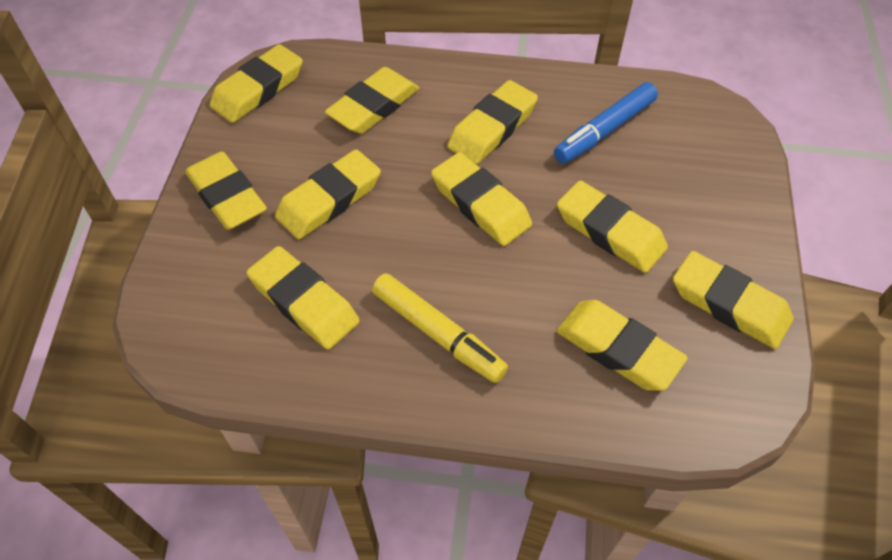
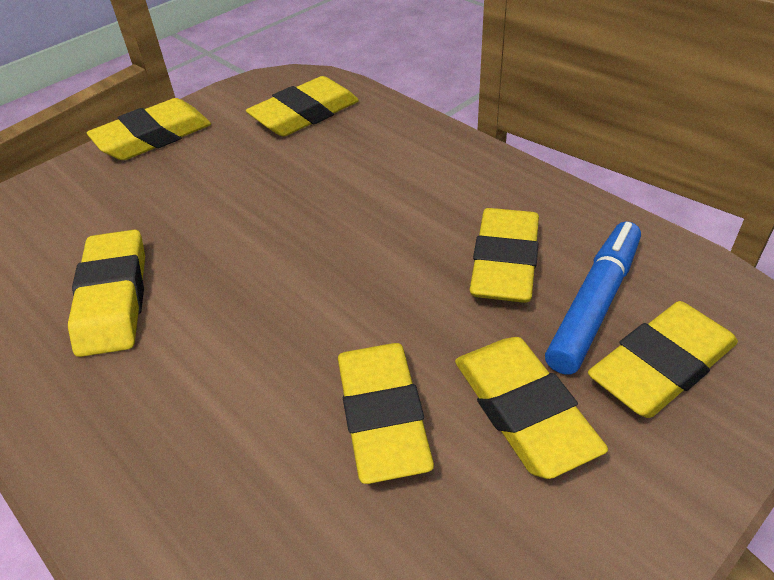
yellow eraser: 10 -> 7
yellow marker: 1 -> 0

